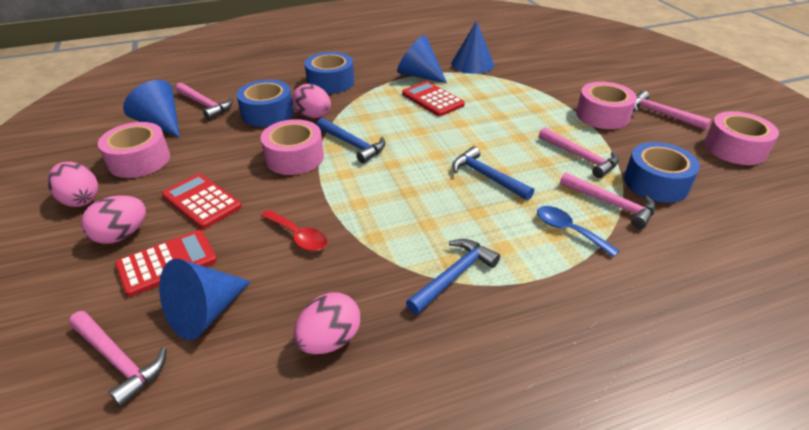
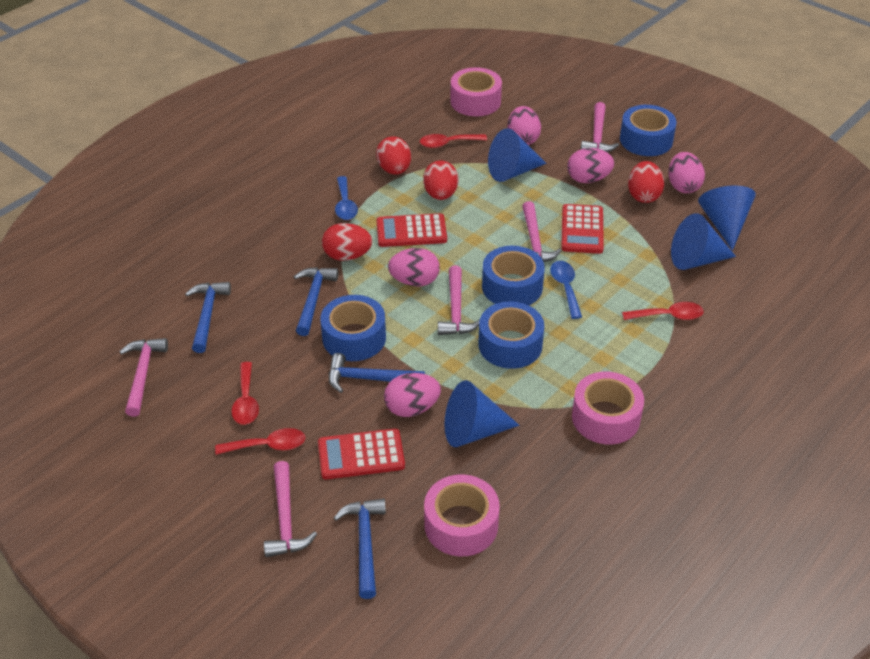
blue hammer: 3 -> 4
blue spoon: 1 -> 2
blue tape: 3 -> 4
pink egg: 4 -> 5
pink tape: 4 -> 3
red egg: 0 -> 4
red spoon: 1 -> 4

